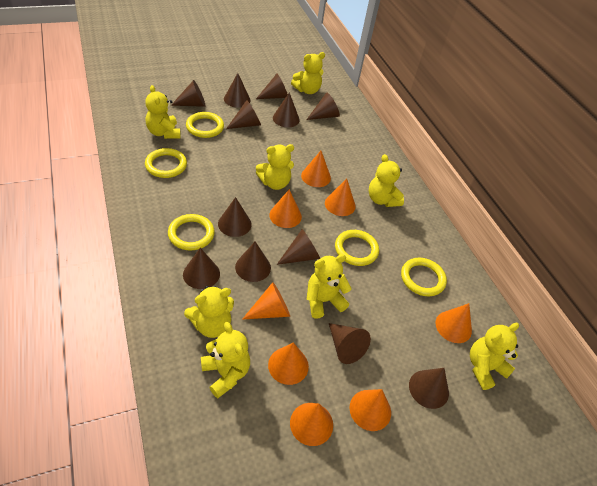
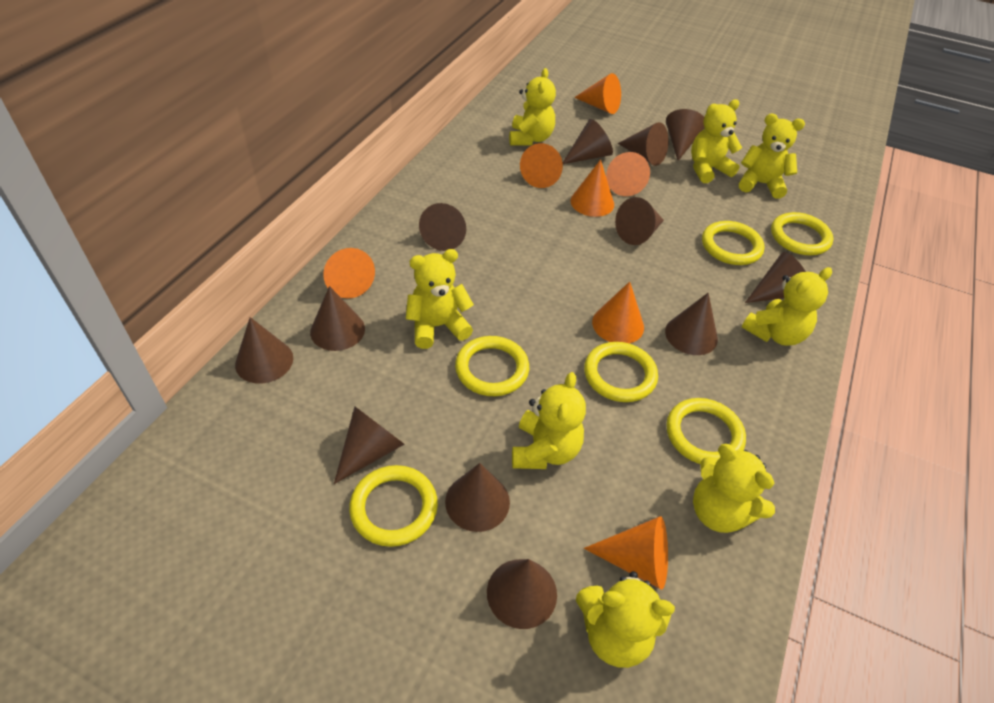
orange cone: 8 -> 7
yellow ring: 5 -> 6

